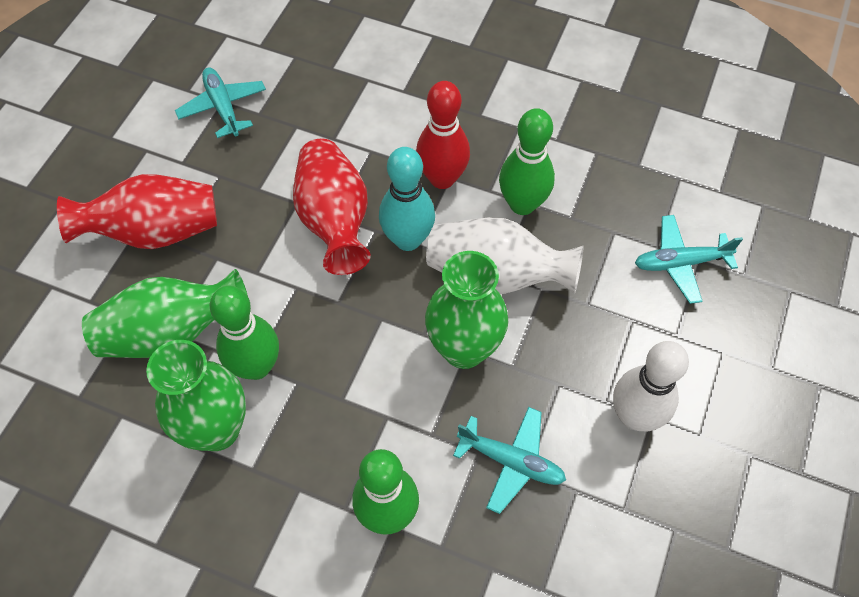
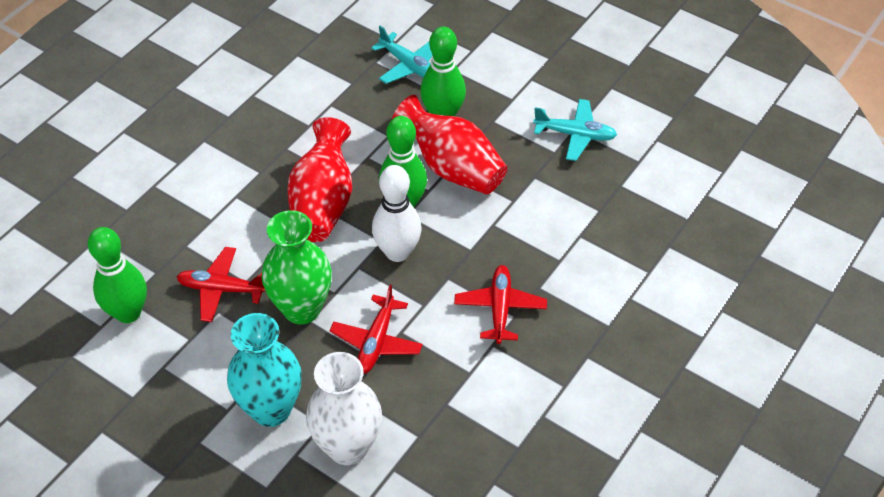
green vase: 3 -> 1
red bowling pin: 1 -> 0
red plane: 0 -> 3
turquoise bowling pin: 1 -> 0
turquoise plane: 3 -> 2
turquoise vase: 0 -> 1

